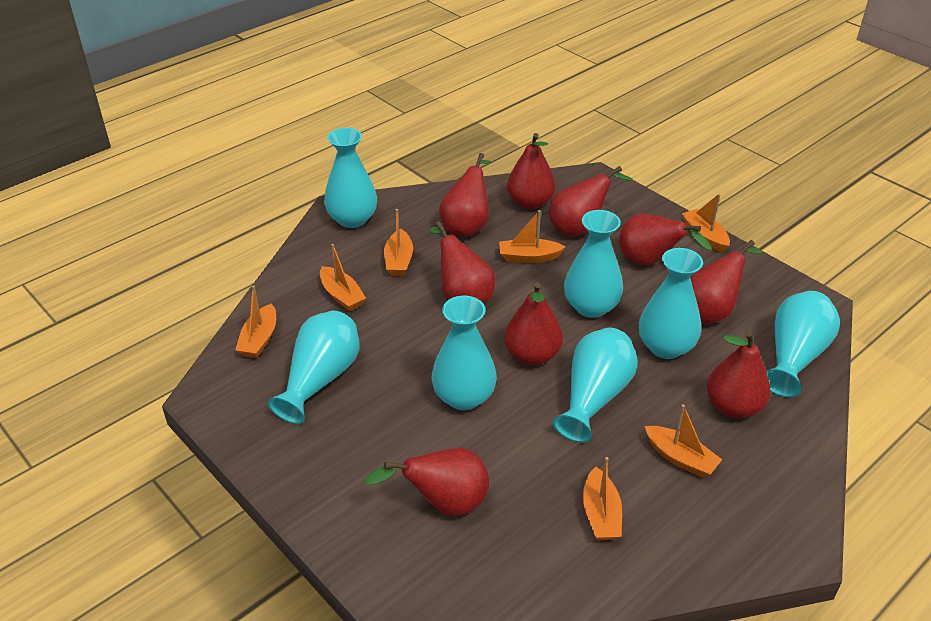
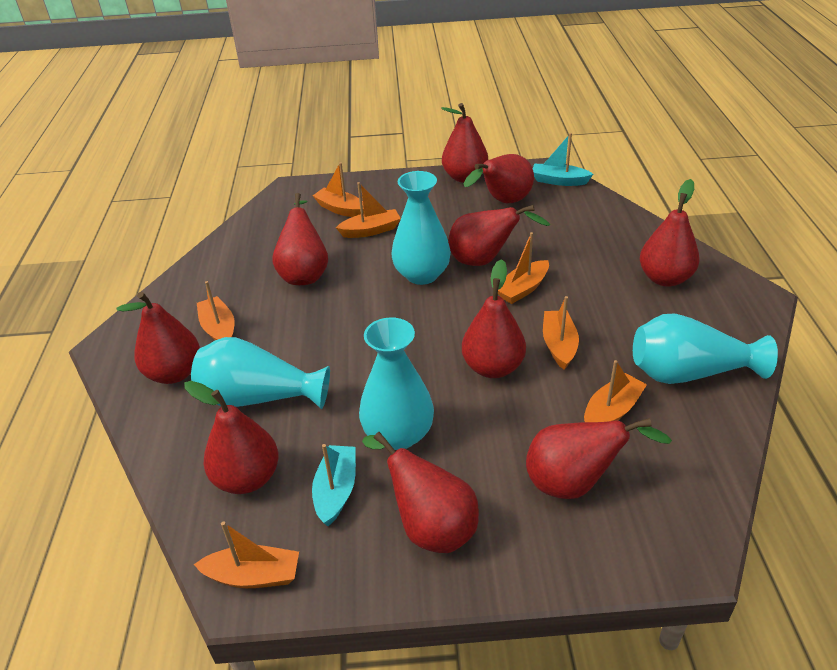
red pear: 9 -> 10
turquoise boat: 0 -> 2
turquoise vase: 7 -> 4

